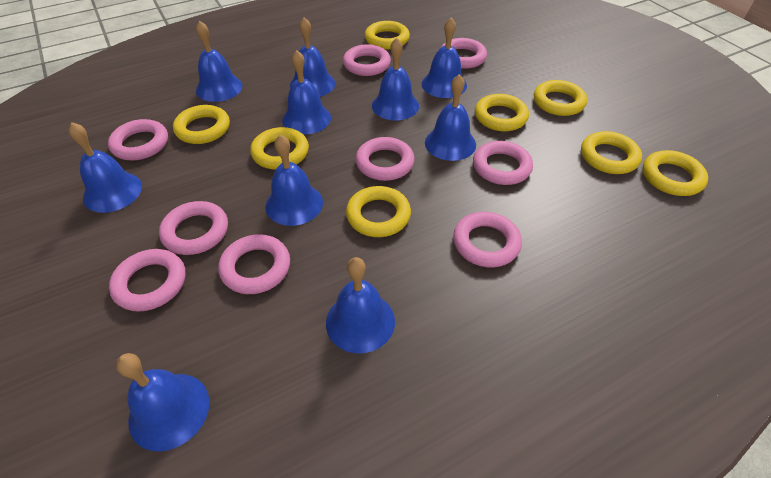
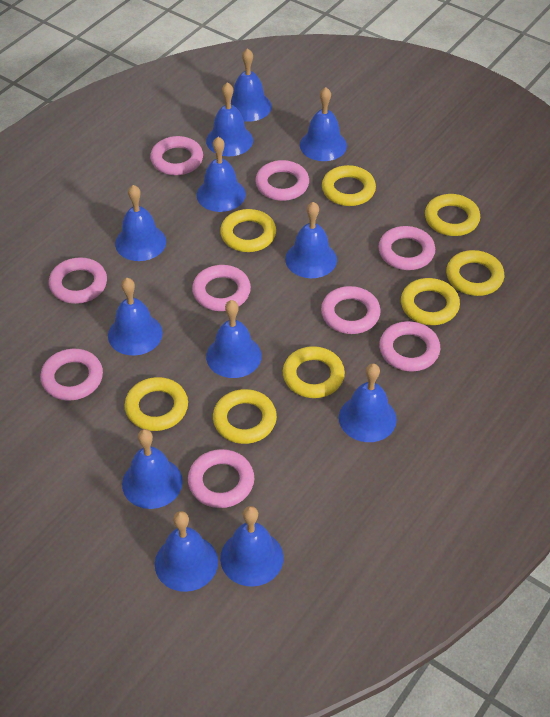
blue bell: 10 -> 12

